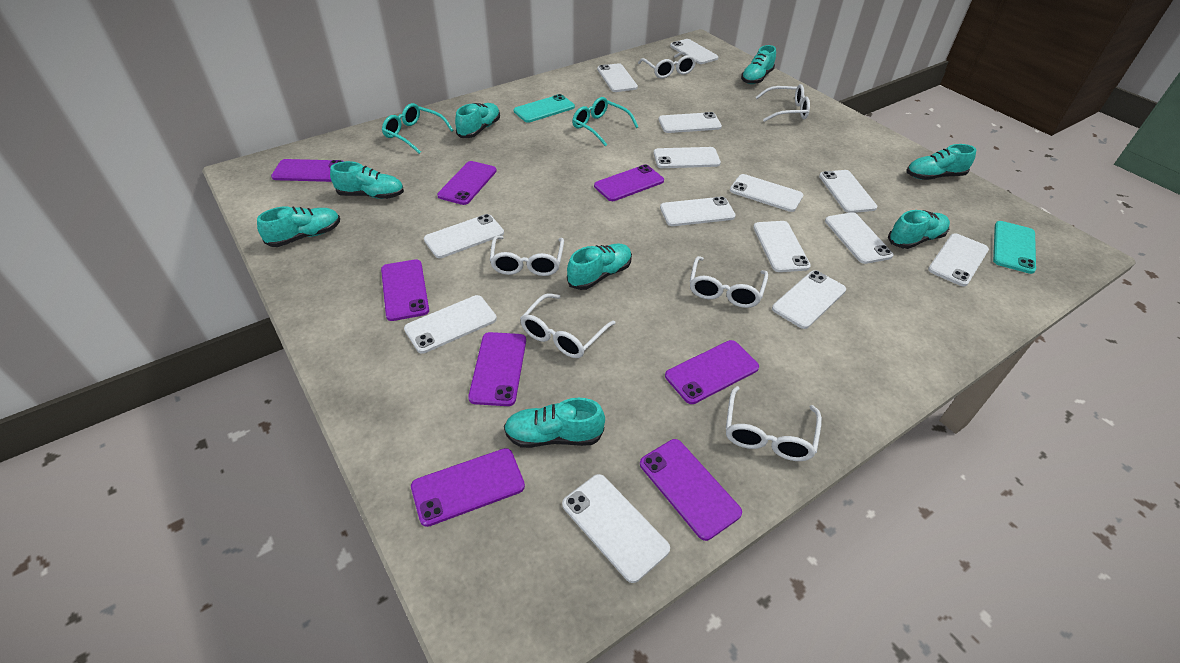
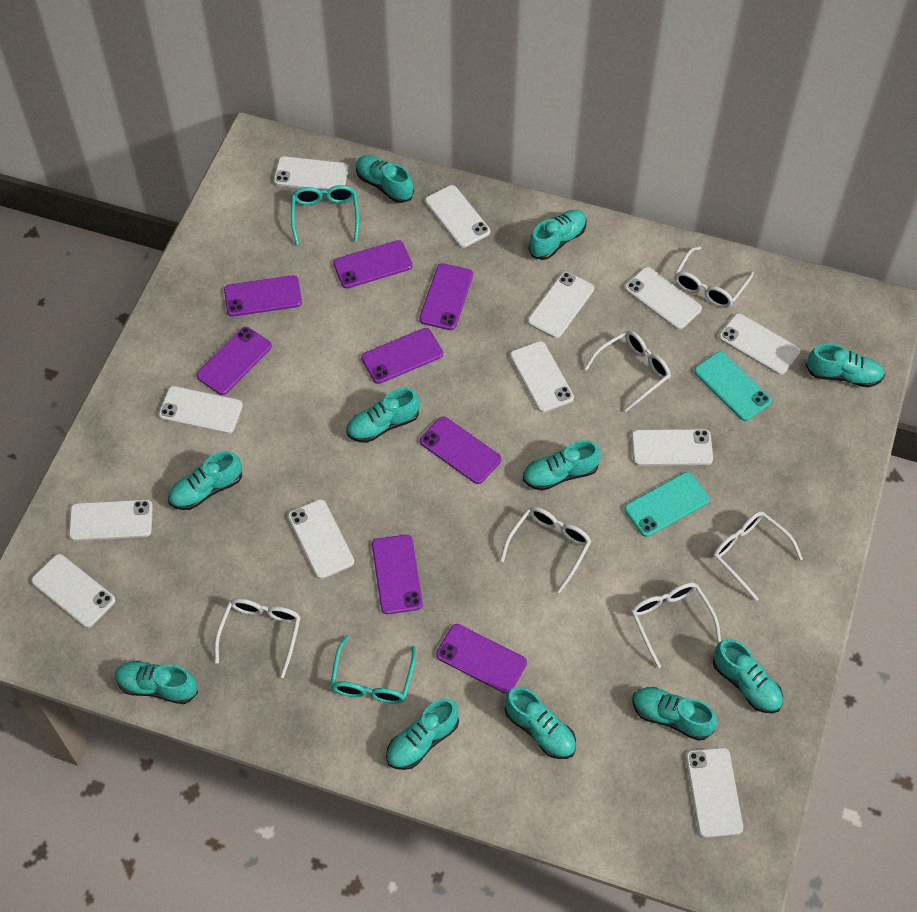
turquoise shoe: 8 -> 11
white phone: 14 -> 12

